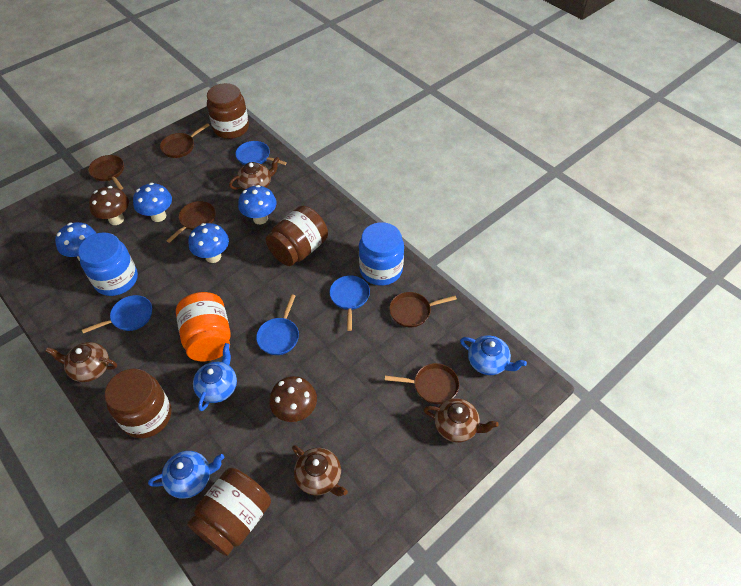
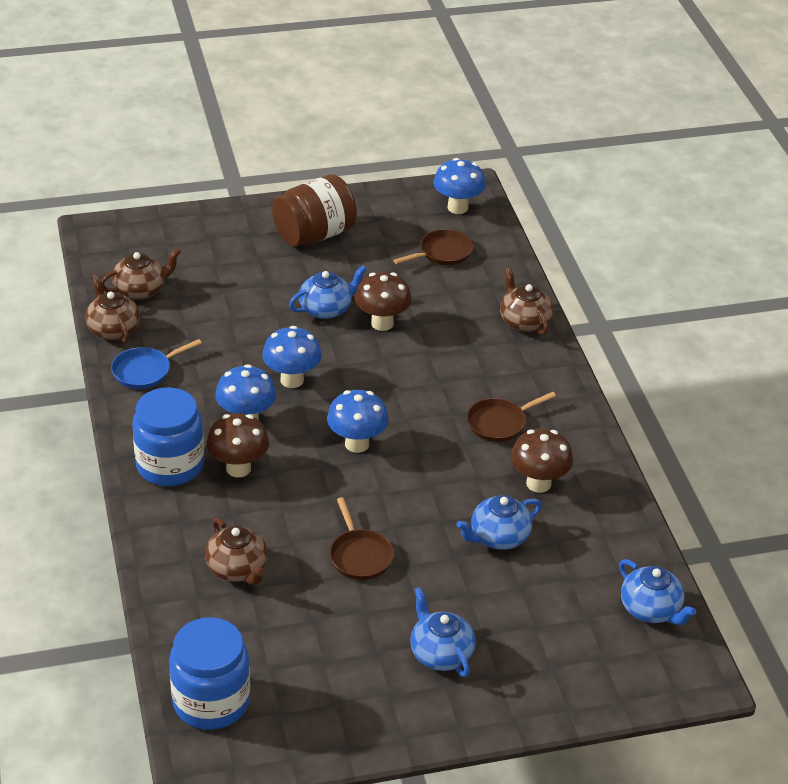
blue pan: 4 -> 1
blue teapot: 3 -> 4
brown jar: 4 -> 1
brown mushroom: 2 -> 3
brown pan: 5 -> 3
orange jar: 1 -> 0

